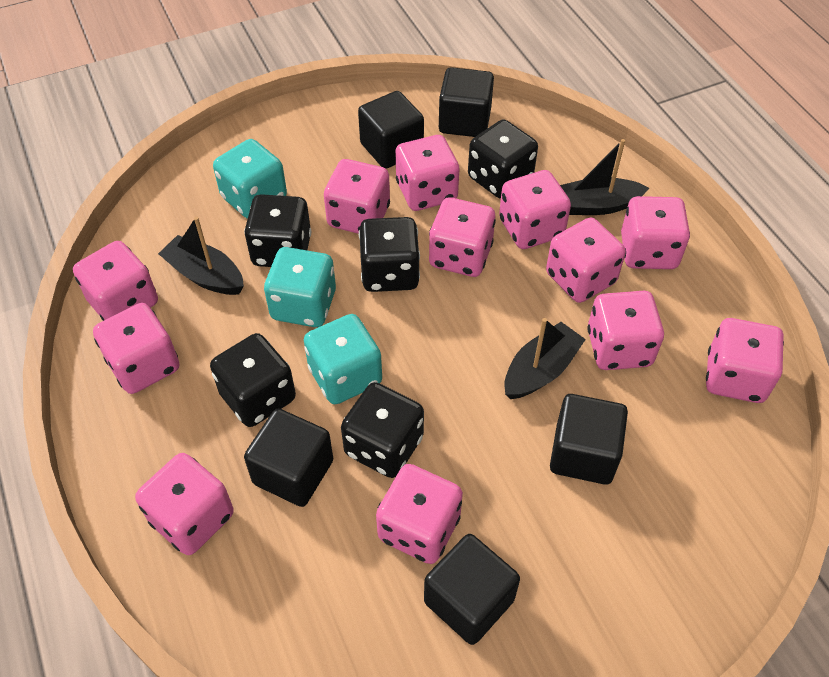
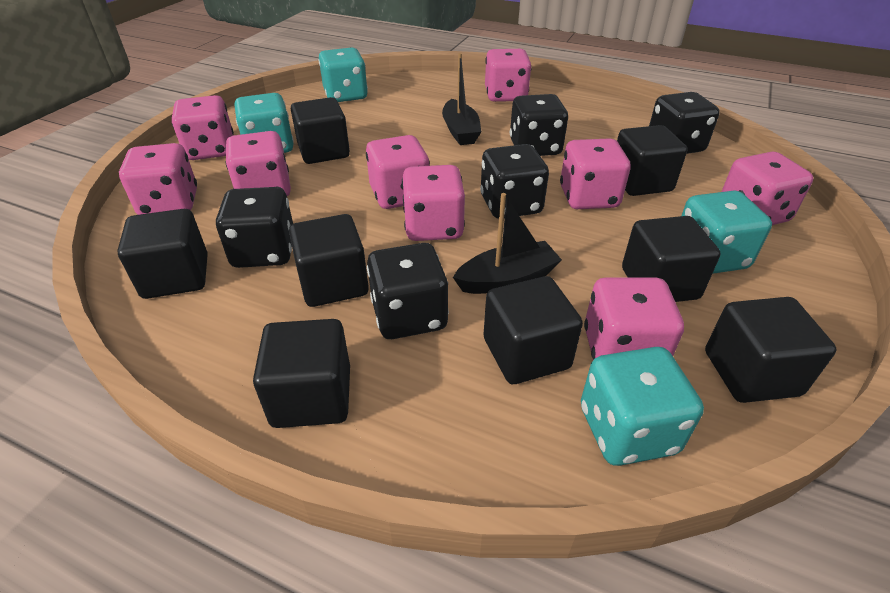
black boat: 3 -> 2
black cube: 5 -> 8
pink dice: 12 -> 9
turquoise dice: 3 -> 4

